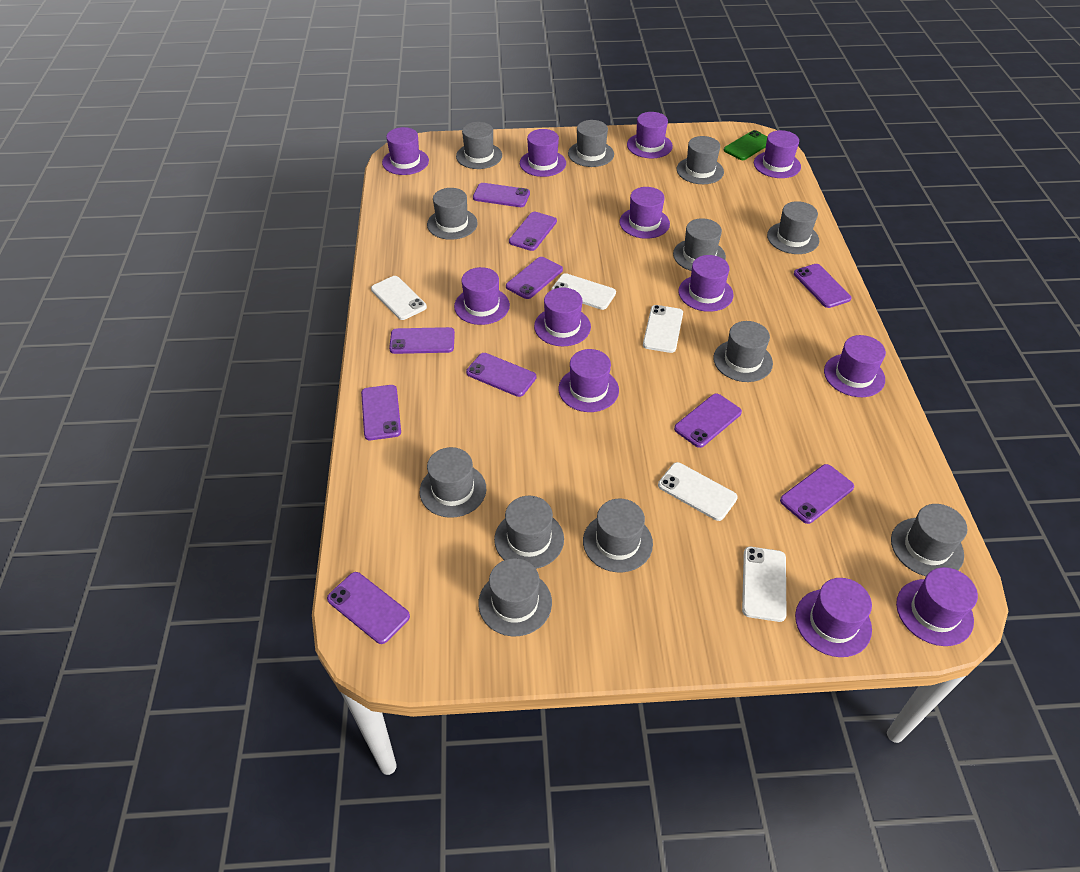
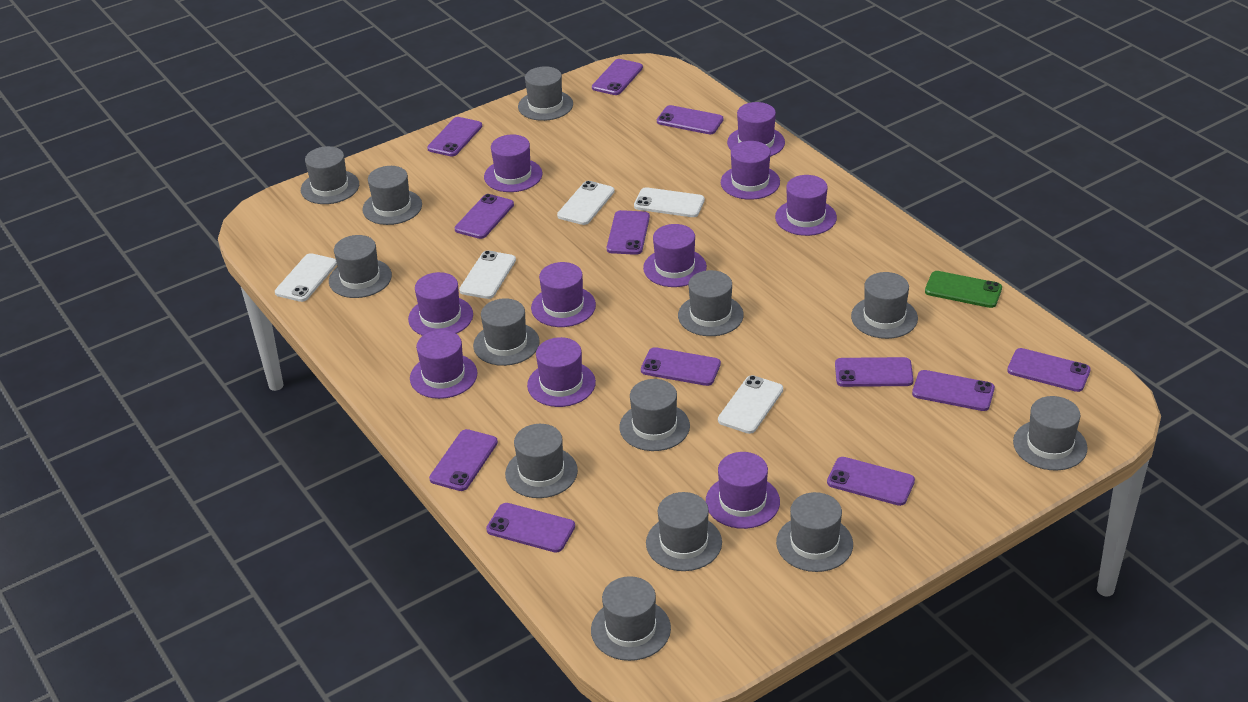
grey hat: 12 -> 13
purple hat: 12 -> 10
purple phone: 10 -> 12

